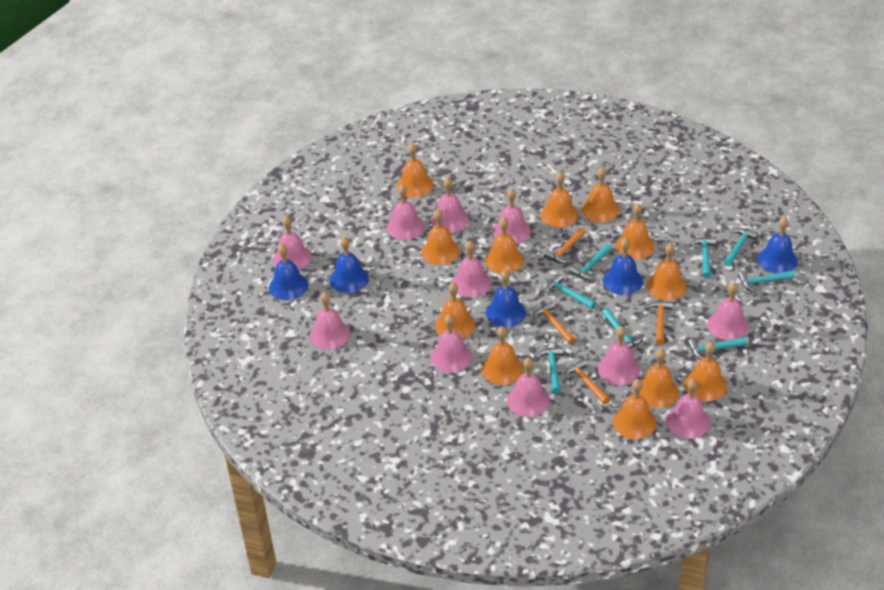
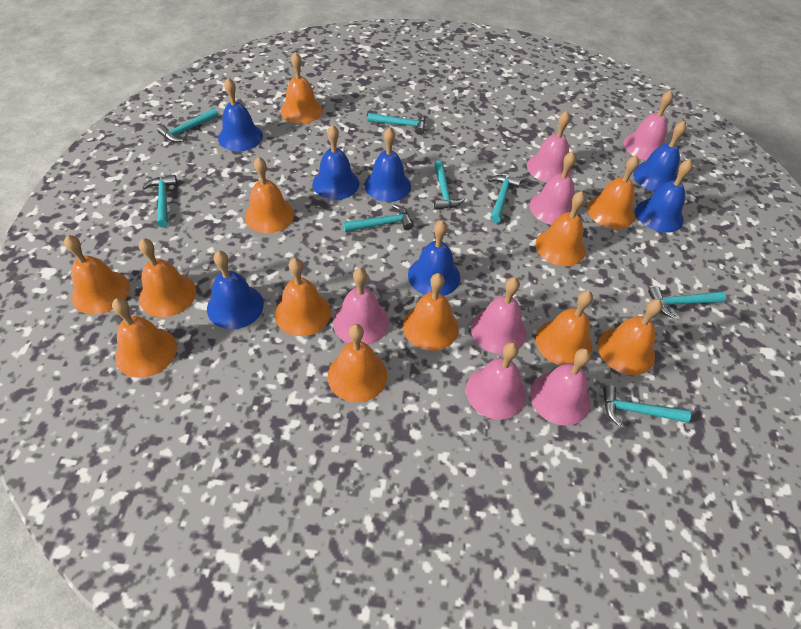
blue bell: 5 -> 7
orange hammer: 4 -> 0
pink bell: 11 -> 7

